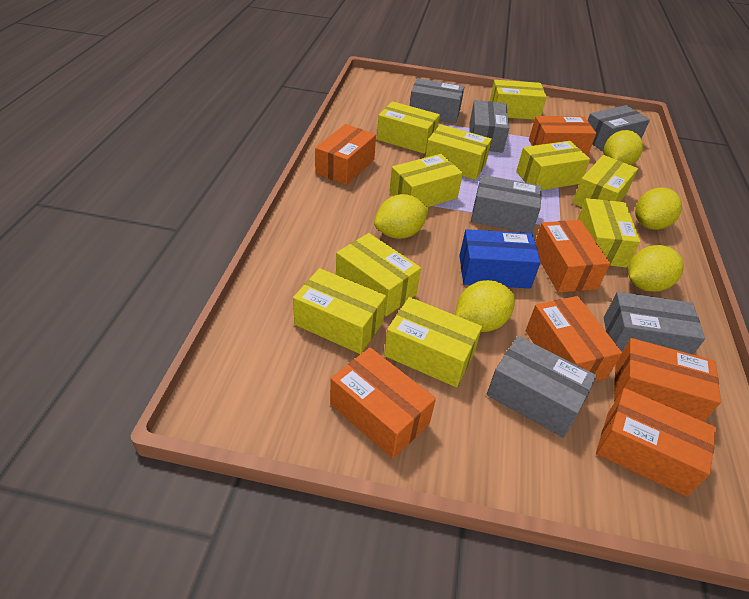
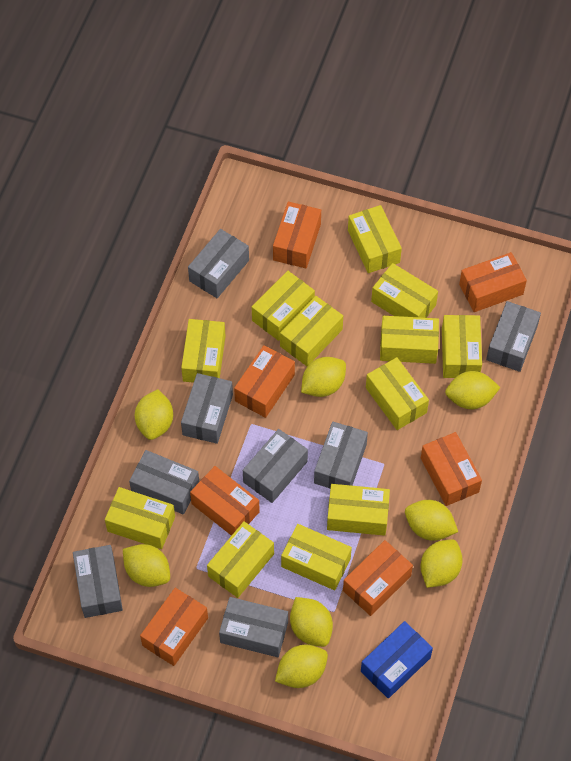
grey box: 6 -> 8
yellow box: 10 -> 12
yellow lemon: 5 -> 8

